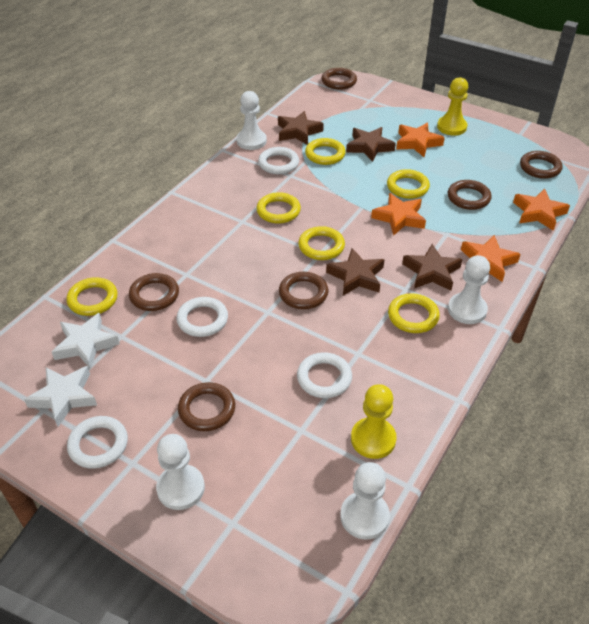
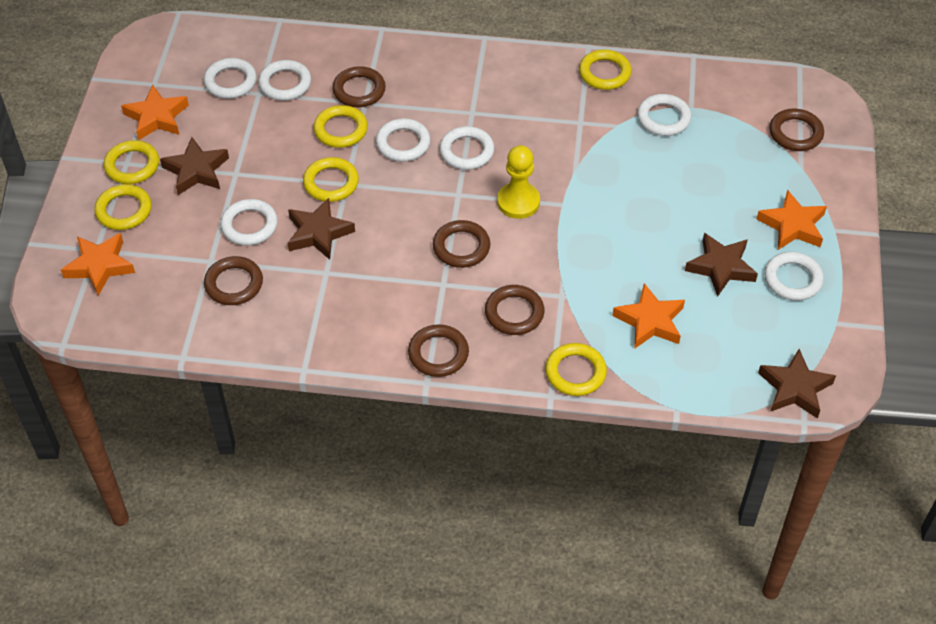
white pawn: 4 -> 0
white ring: 4 -> 7
white star: 2 -> 0
yellow pawn: 2 -> 1

